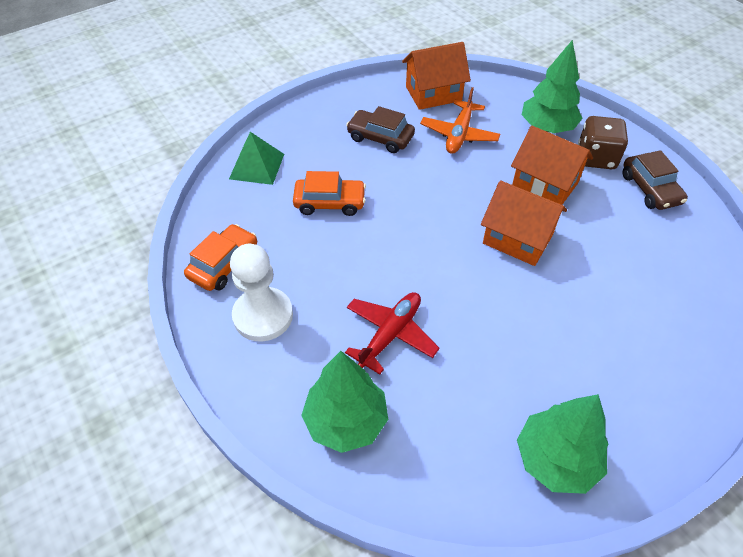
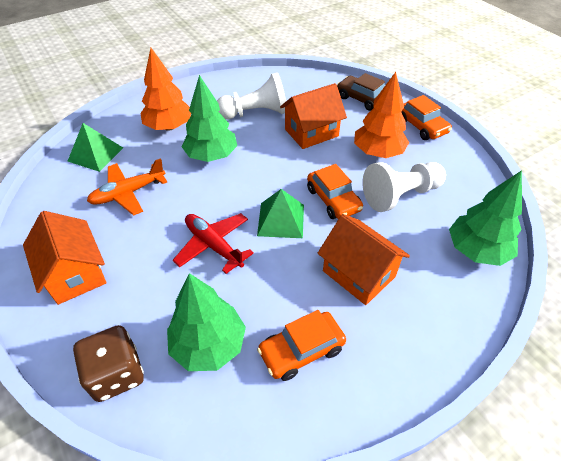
brown car: 2 -> 1
green pyramid: 1 -> 2
orange car: 2 -> 3
orange tree: 0 -> 2
white pawn: 1 -> 2

